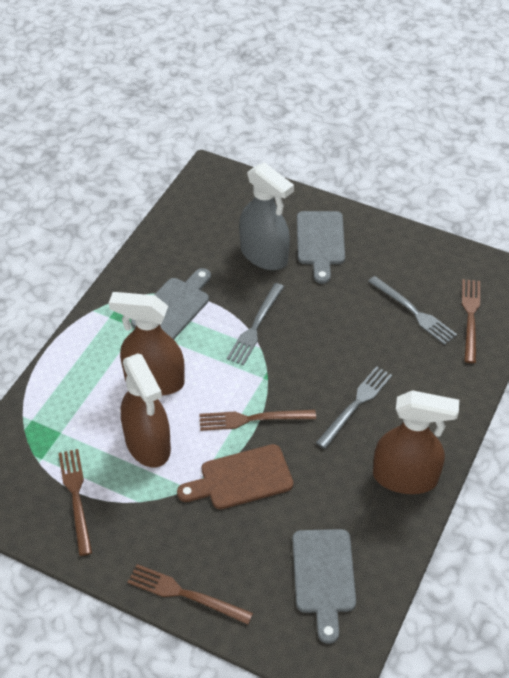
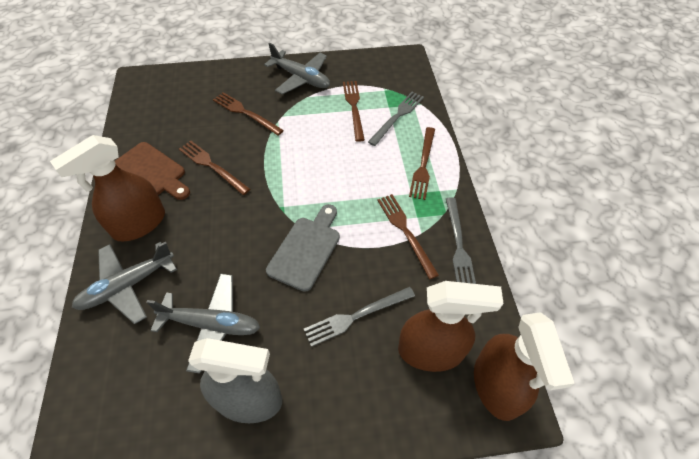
brown fork: 4 -> 5
grey cutting board: 3 -> 1
grey plane: 0 -> 3

